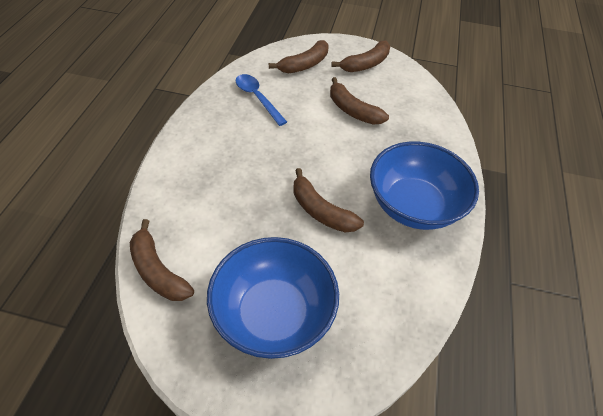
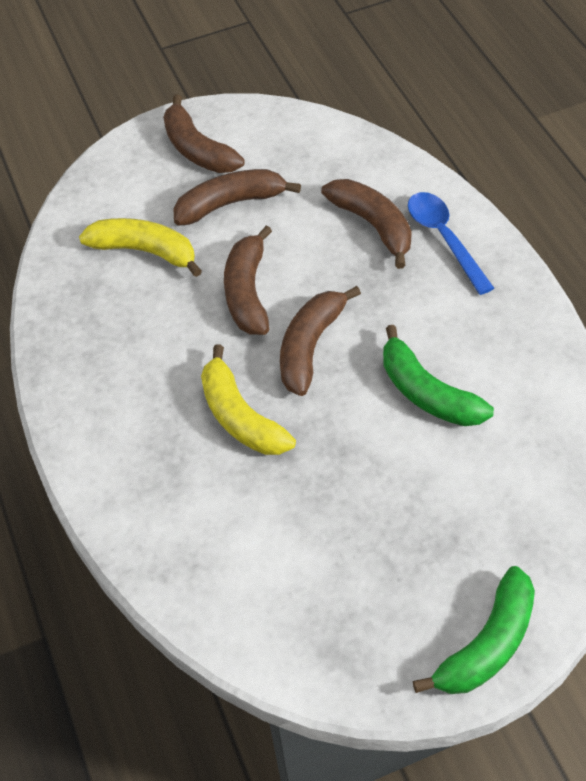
blue bowl: 2 -> 0
green banana: 0 -> 2
yellow banana: 0 -> 2

